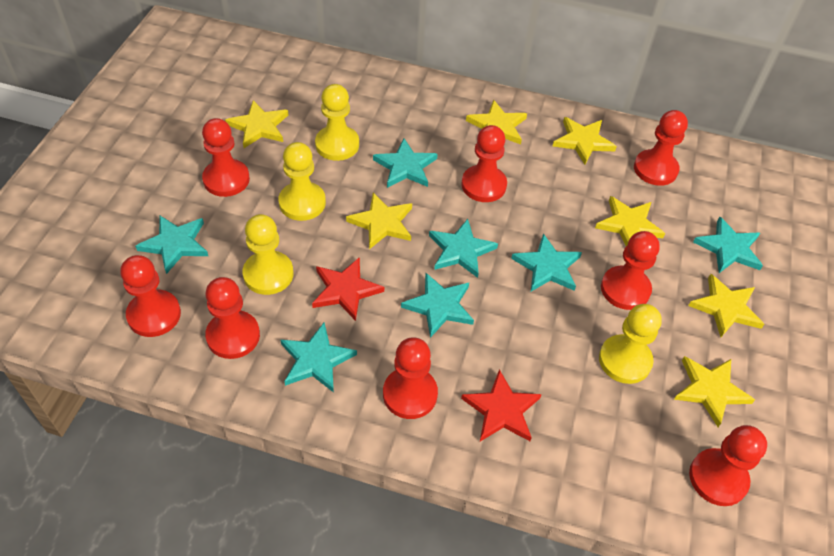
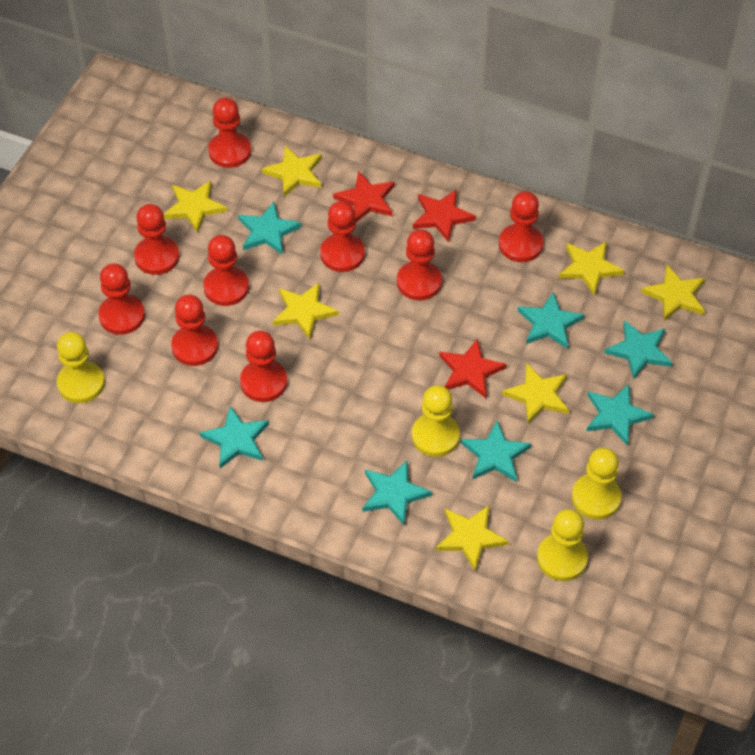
red pawn: 8 -> 9
red star: 2 -> 3

